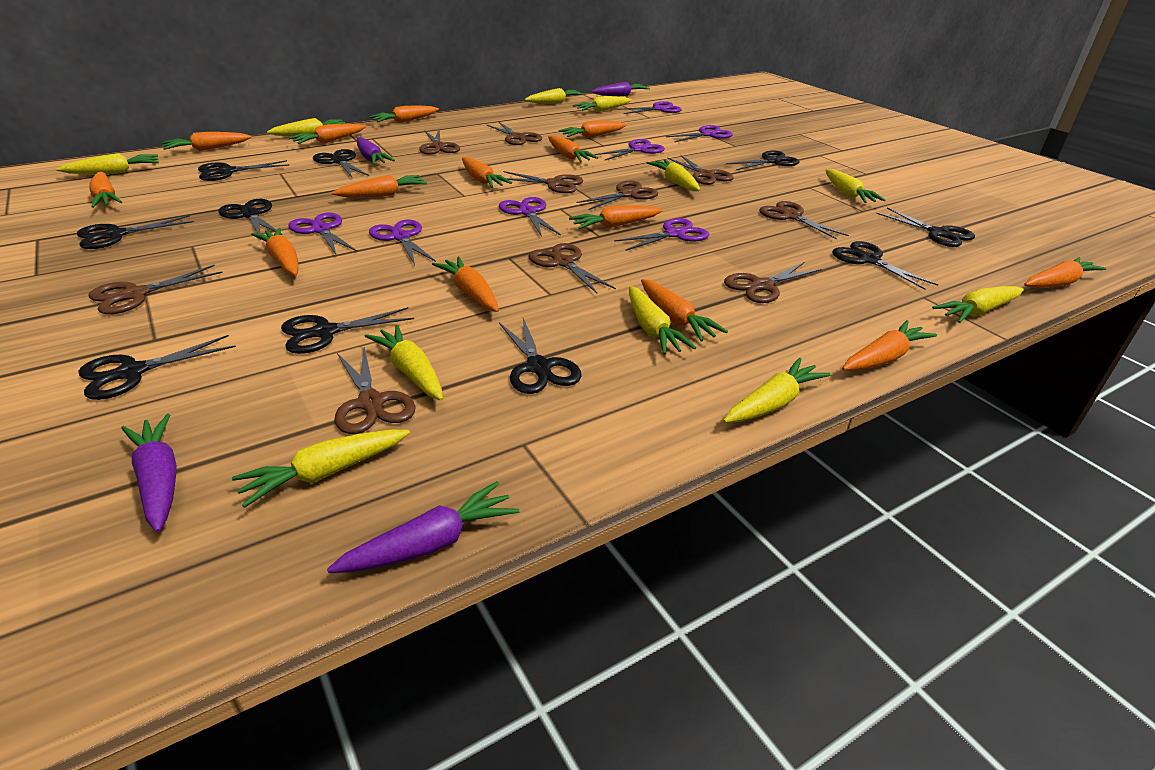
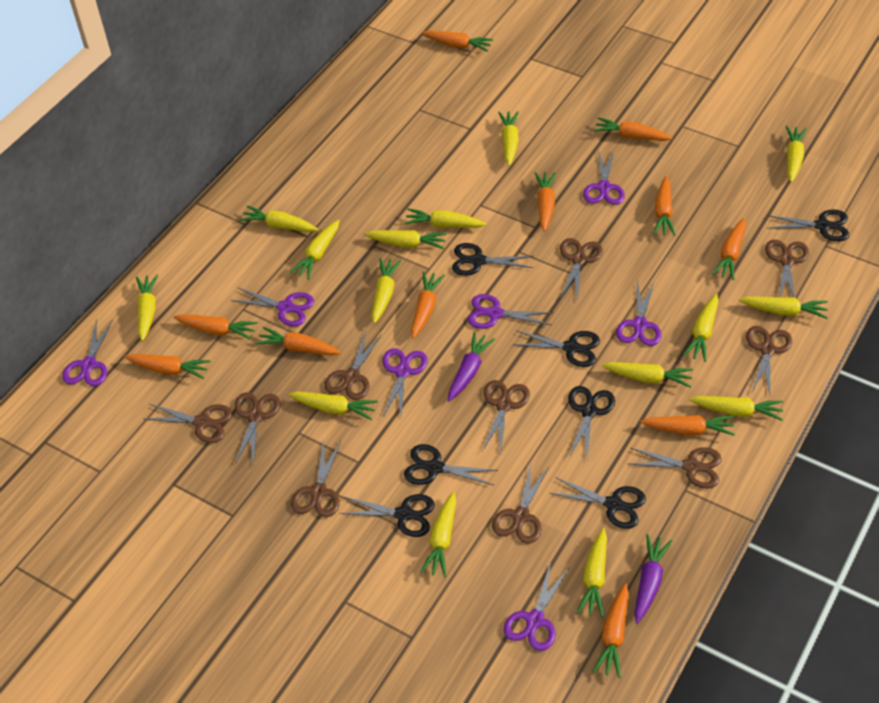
black scissors: 10 -> 7
orange carrot: 14 -> 11
purple carrot: 4 -> 2
yellow carrot: 11 -> 15

